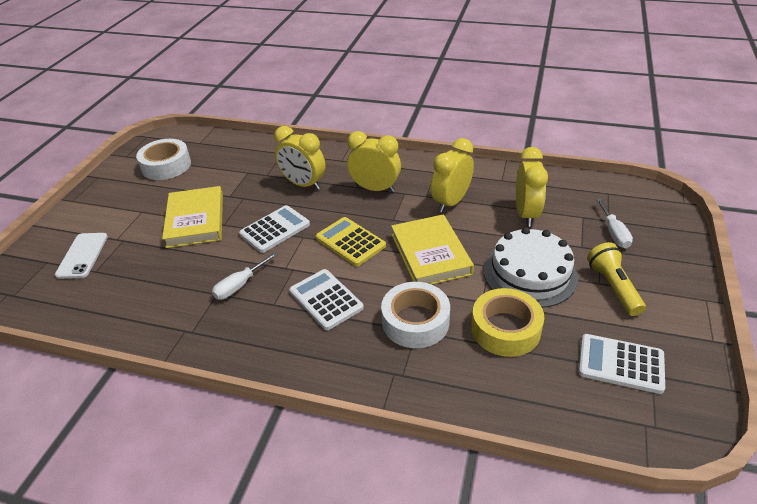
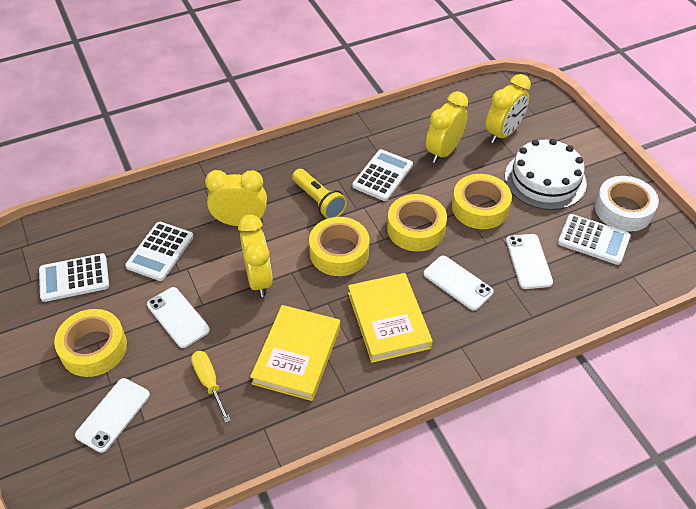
white calculator: 3 -> 4
white phone: 1 -> 4
white screwdriver: 2 -> 0
white tape: 2 -> 1
yellow calculator: 1 -> 0
yellow screwdriver: 0 -> 1
yellow tape: 1 -> 4

